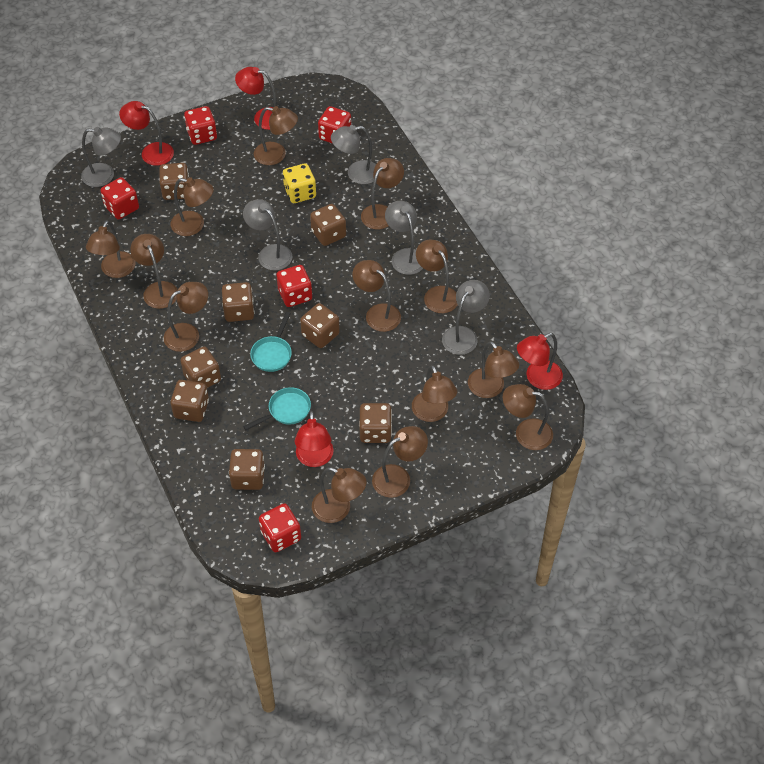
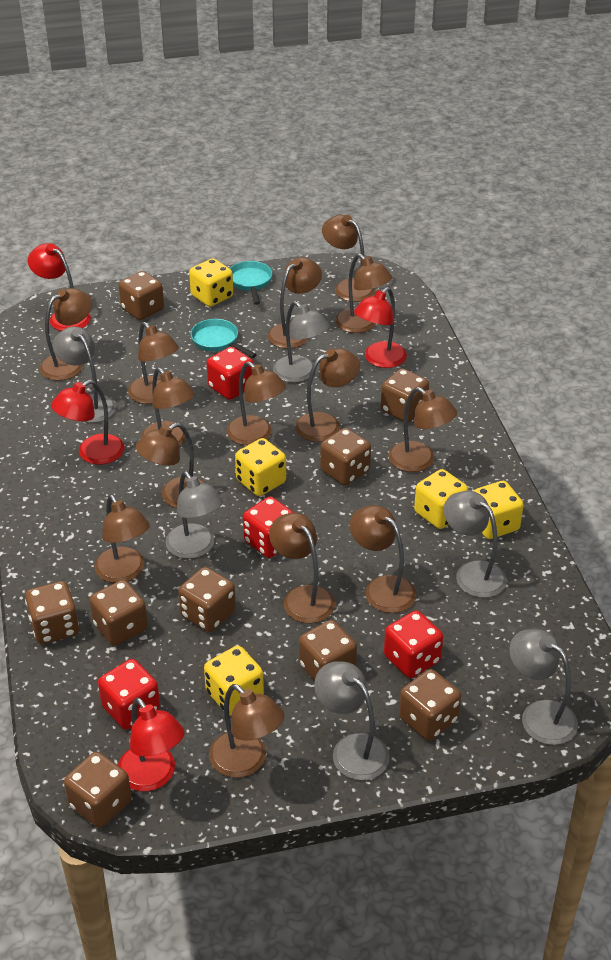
brown dice: 8 -> 9
brown lamp: 13 -> 14
grey lamp: 5 -> 6
red dice: 5 -> 4
yellow dice: 1 -> 5

